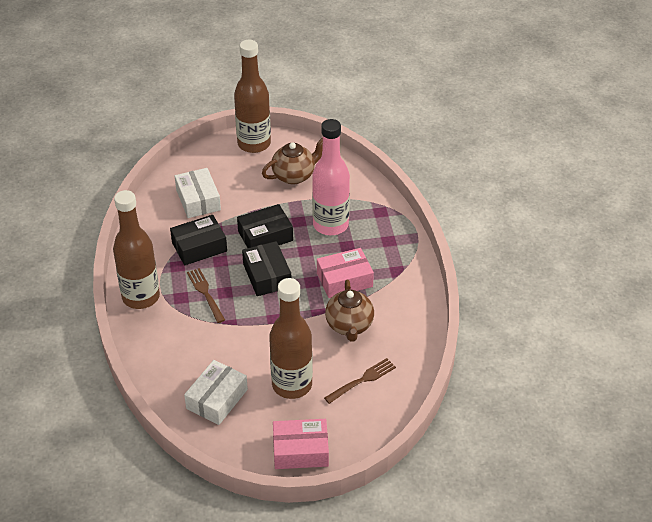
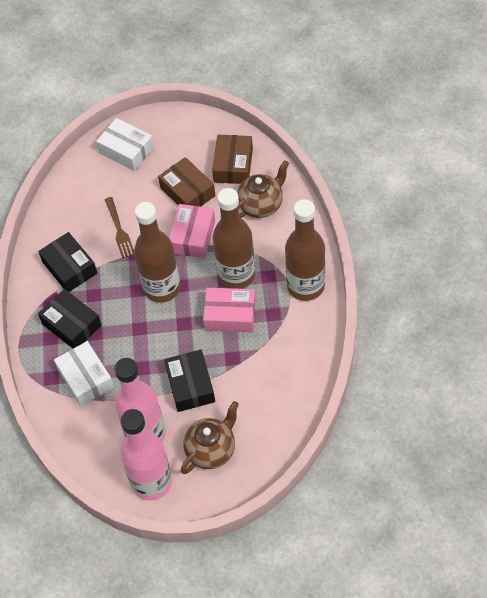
brown box: 0 -> 2
brown fork: 2 -> 1
pink bottle: 1 -> 2

